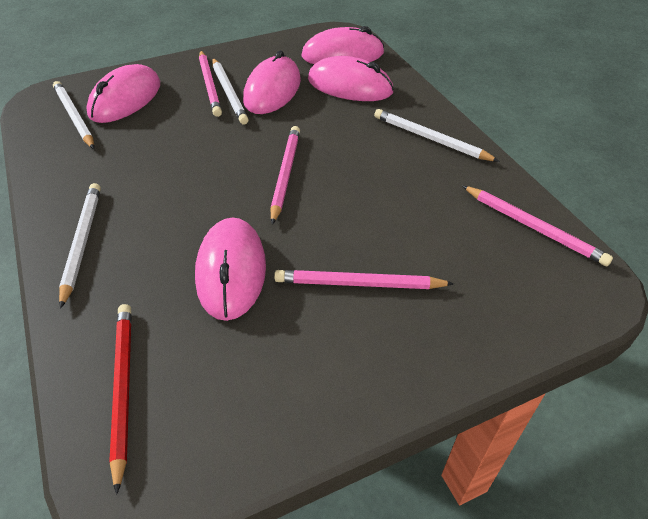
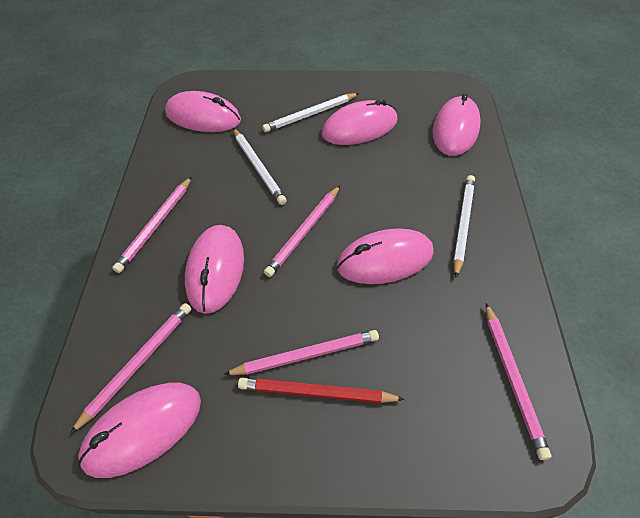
pink mouse: 5 -> 6
pink pencil: 4 -> 5
white pencil: 4 -> 3

